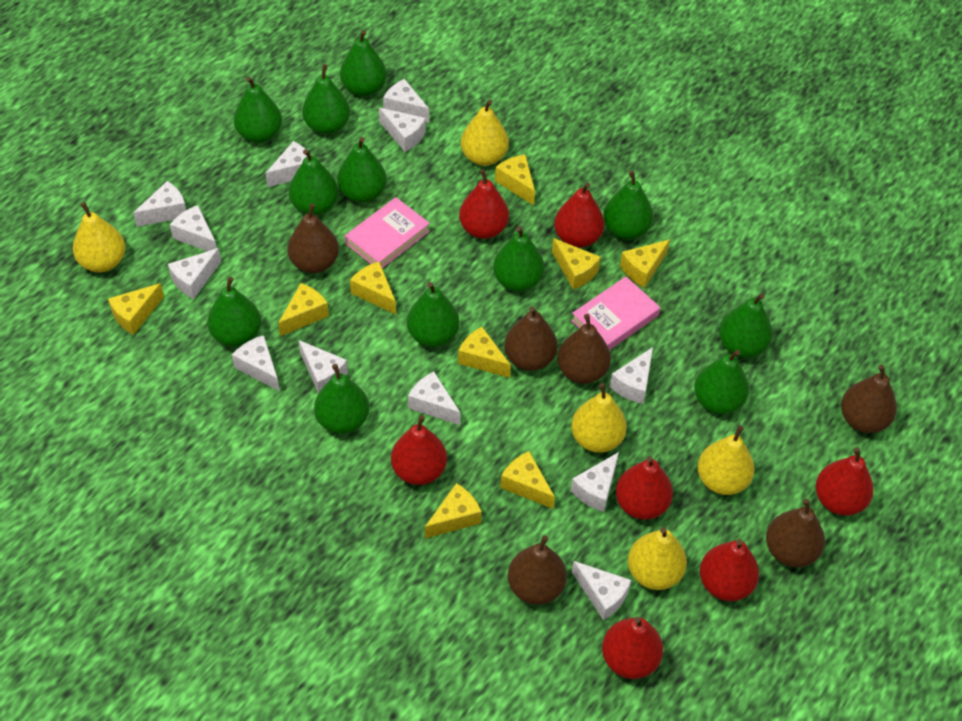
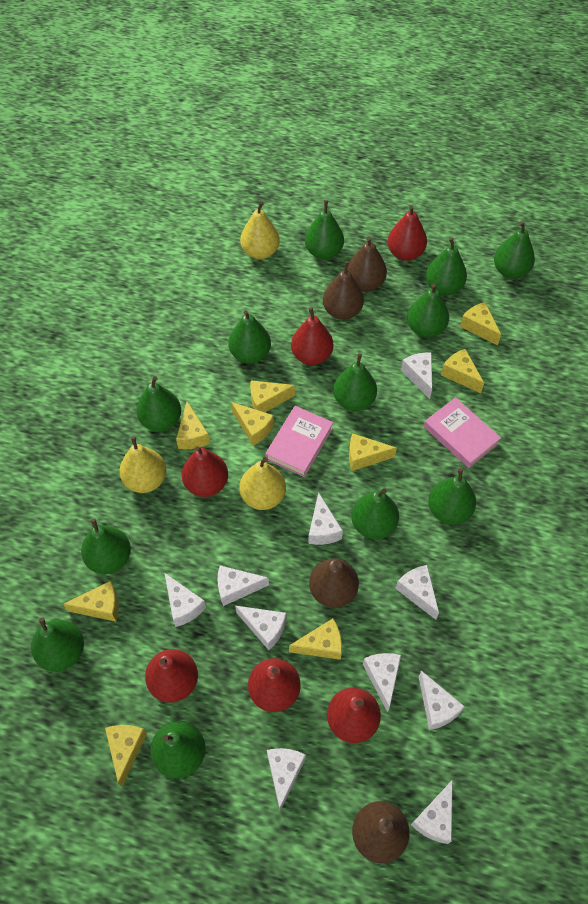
brown pear: 6 -> 4
red pear: 7 -> 6
white cheese: 12 -> 10
yellow pear: 5 -> 3

